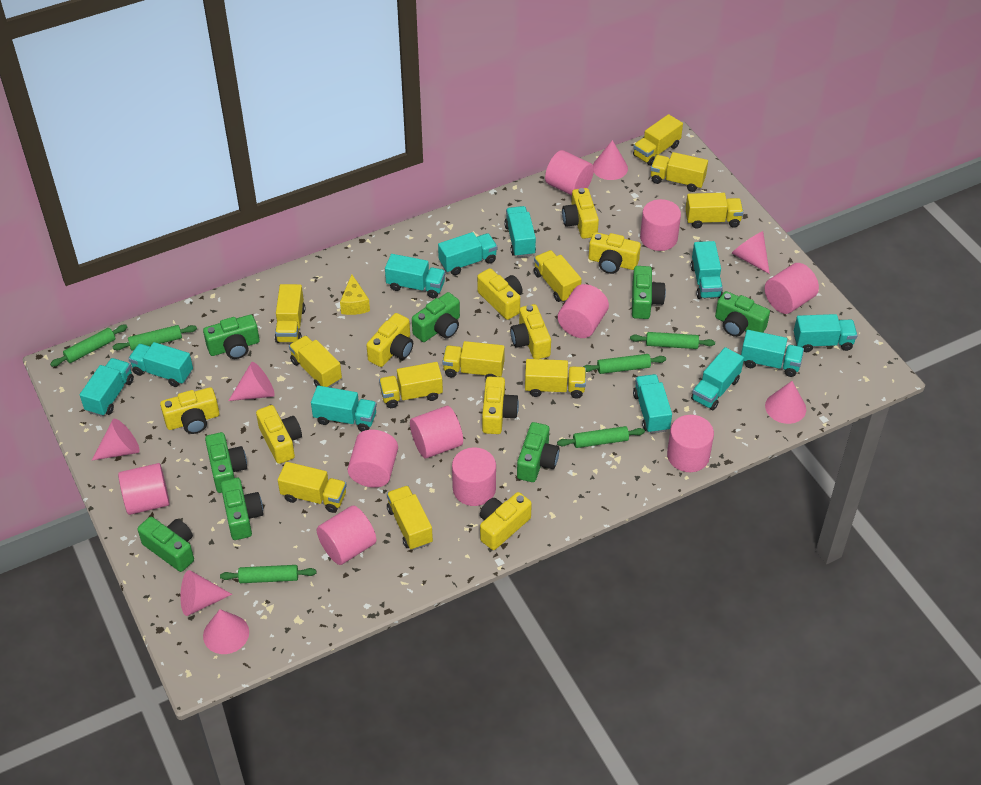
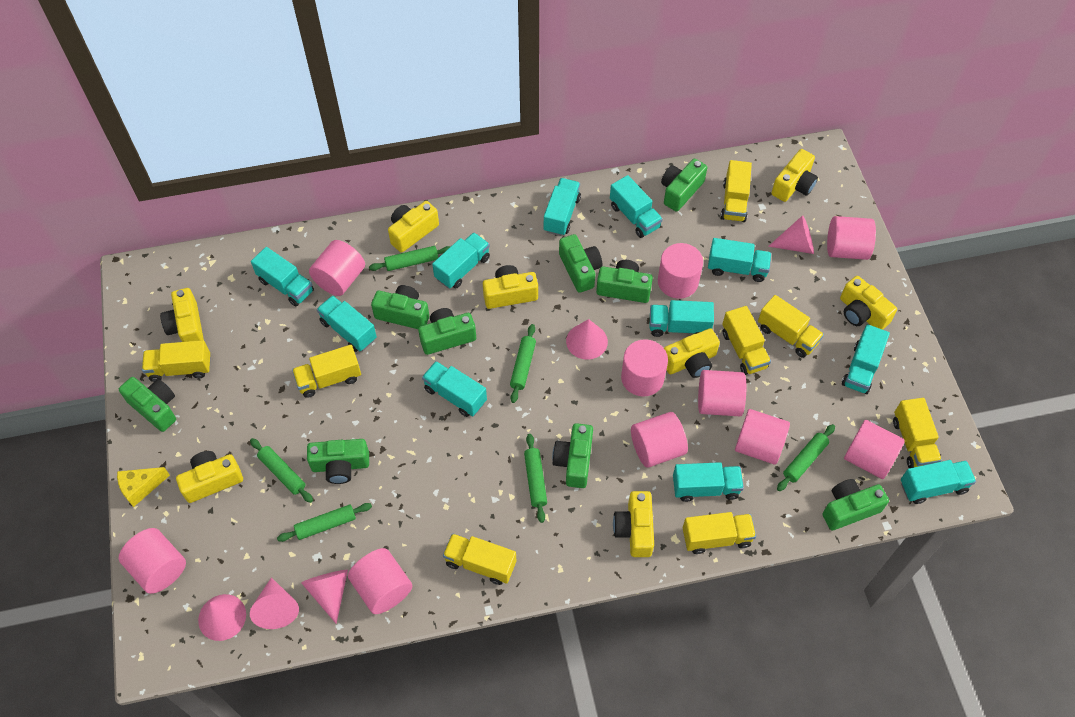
green camera: 8 -> 9
pink cone: 7 -> 5
yellow camera: 9 -> 8
yellow truck: 11 -> 8

